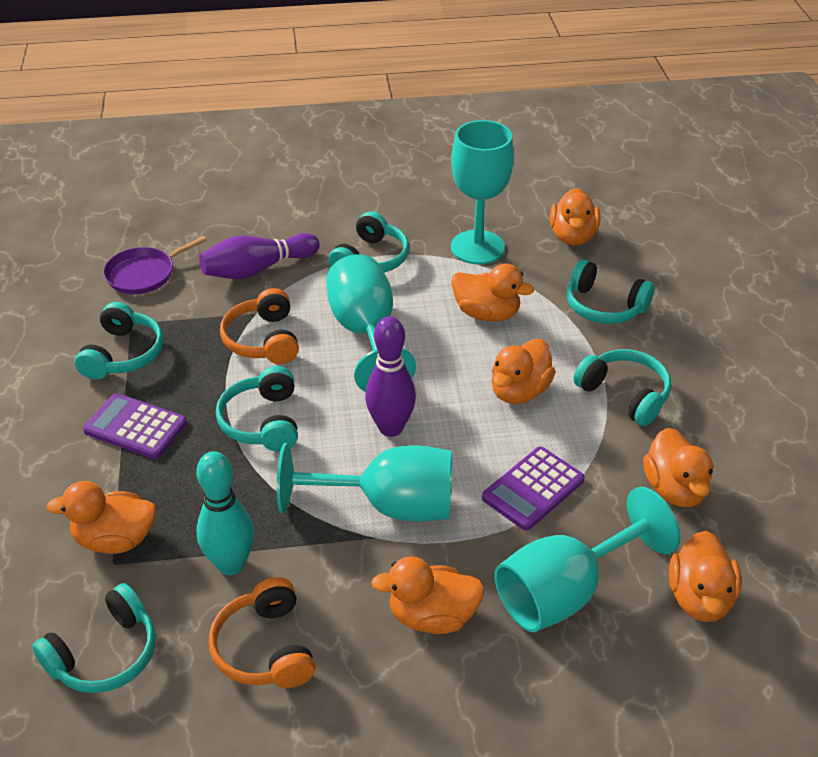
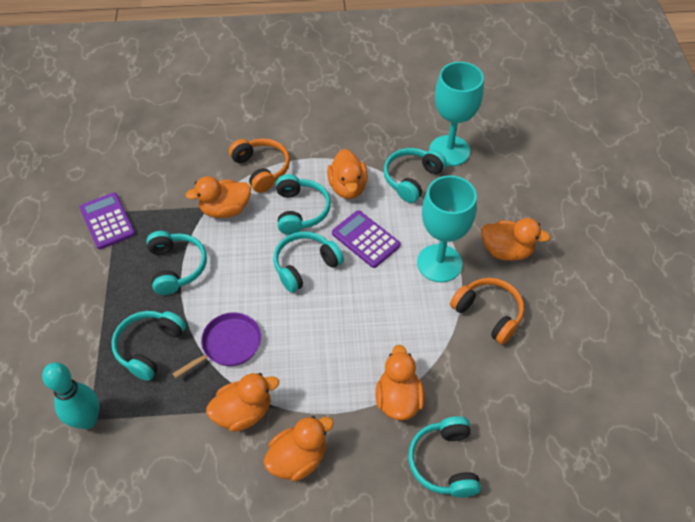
orange duck: 7 -> 6
purple bowling pin: 2 -> 0
turquoise goblet: 4 -> 2

